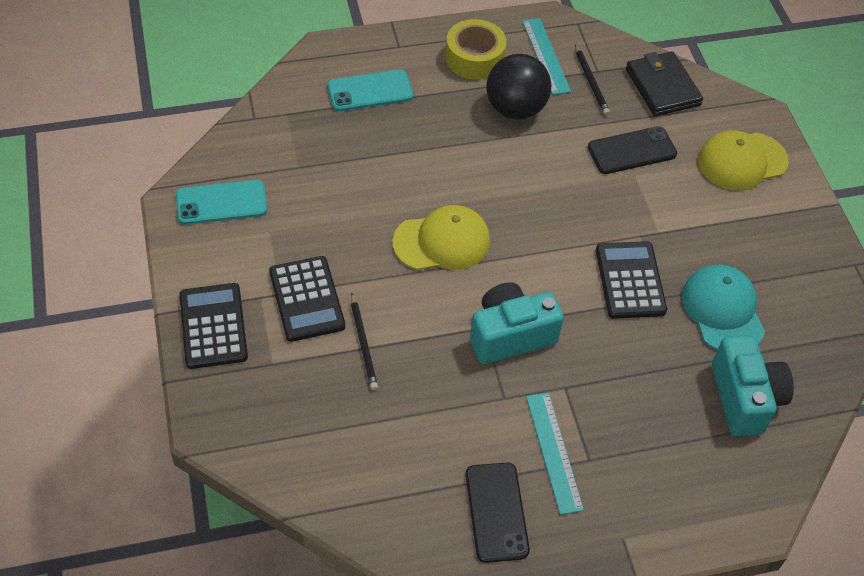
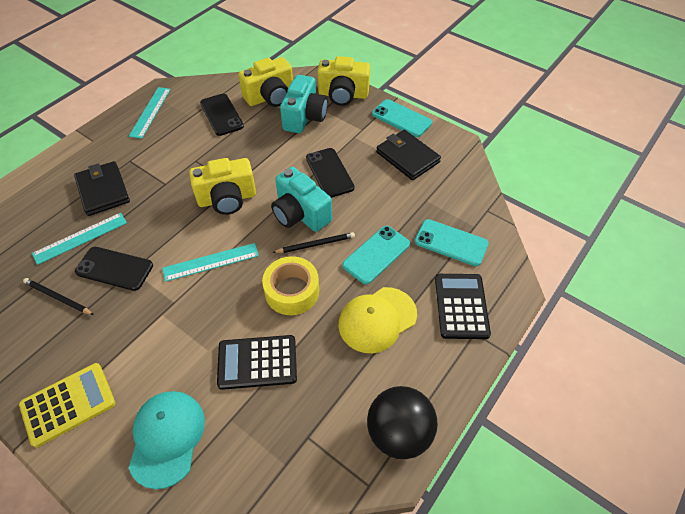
black calculator: 3 -> 2
black phone: 2 -> 3
black wallet: 1 -> 2
turquoise phone: 2 -> 3
turquoise ruler: 2 -> 3
yellow calculator: 0 -> 1
yellow camera: 0 -> 3
yellow cap: 2 -> 1

